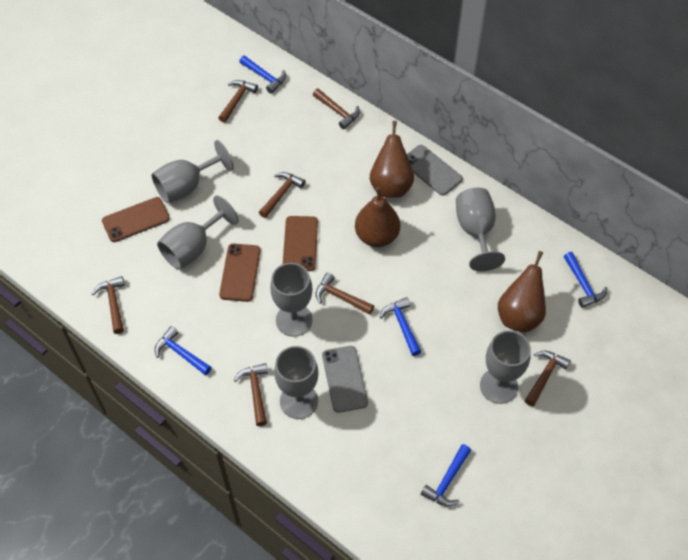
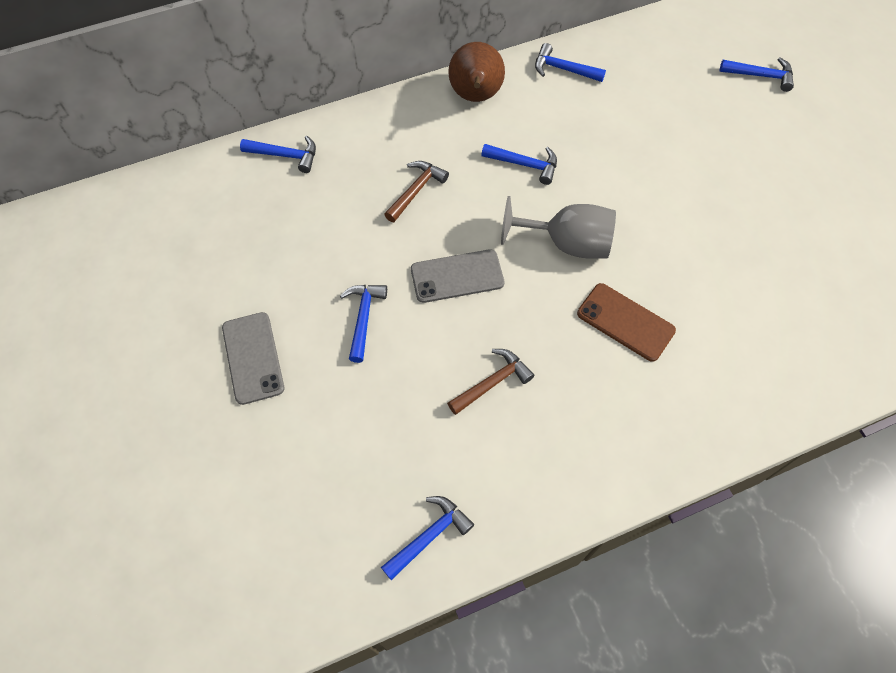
blue hammer: 5 -> 6
brown hammer: 7 -> 2
brown pear: 3 -> 1
brown phone: 3 -> 1
grey goblet: 6 -> 1

